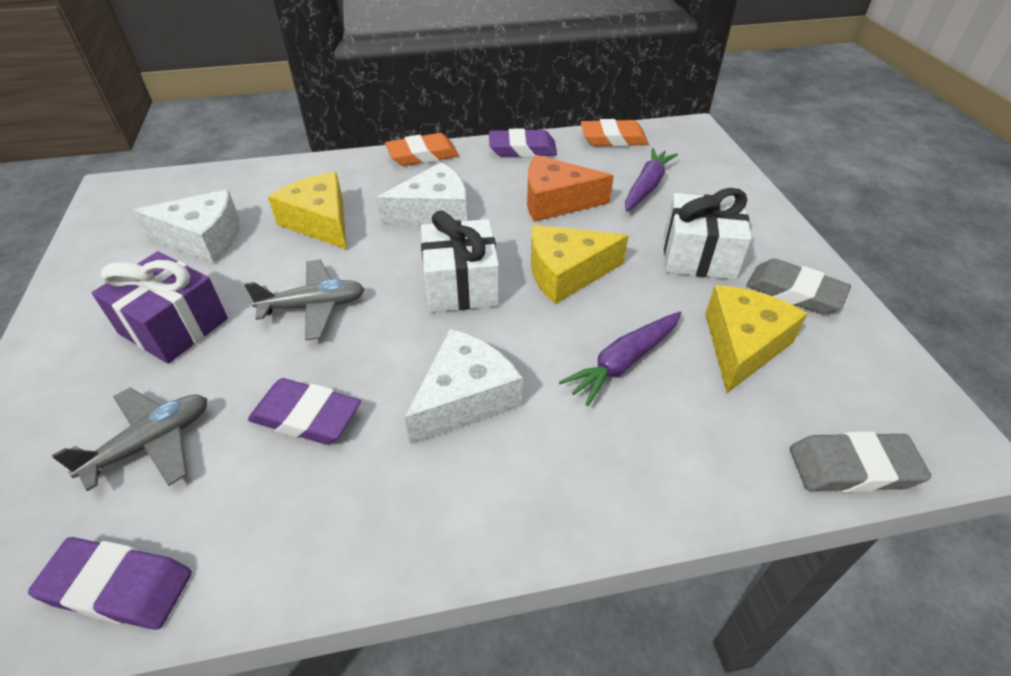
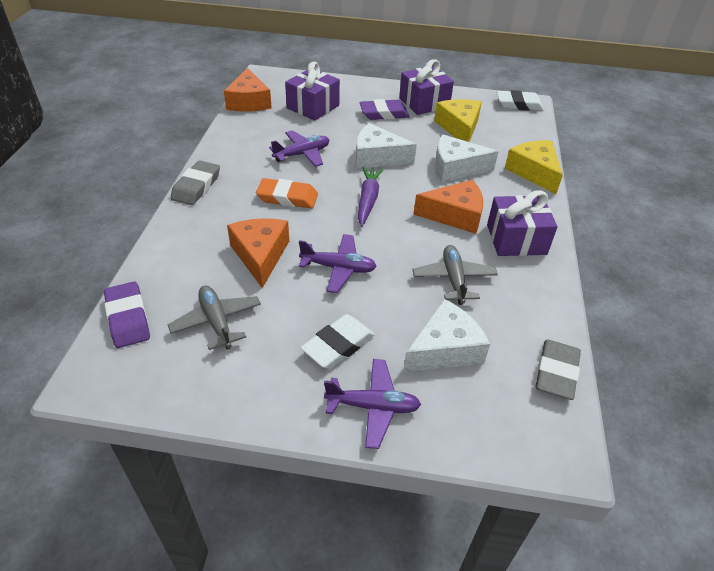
orange cheese: 1 -> 3
orange eraser: 2 -> 1
purple carrot: 2 -> 1
purple eraser: 3 -> 2
purple gift: 1 -> 3
purple plane: 0 -> 3
white eraser: 0 -> 2
white gift: 2 -> 0
yellow cheese: 3 -> 2

